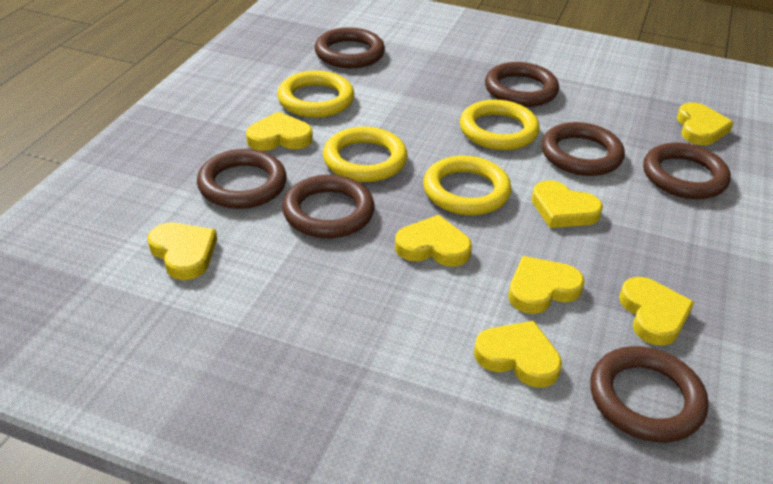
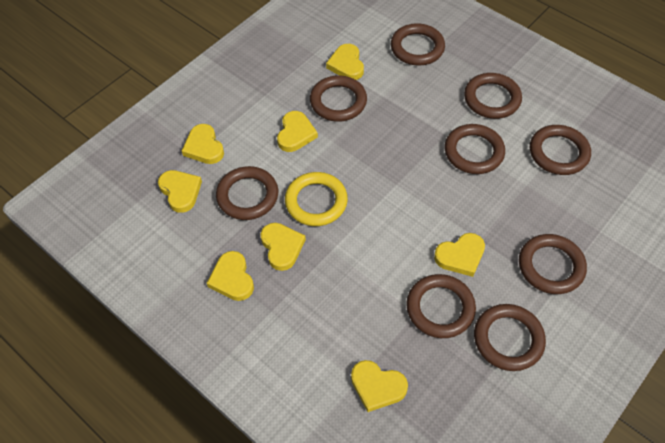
brown ring: 7 -> 9
yellow ring: 4 -> 1

